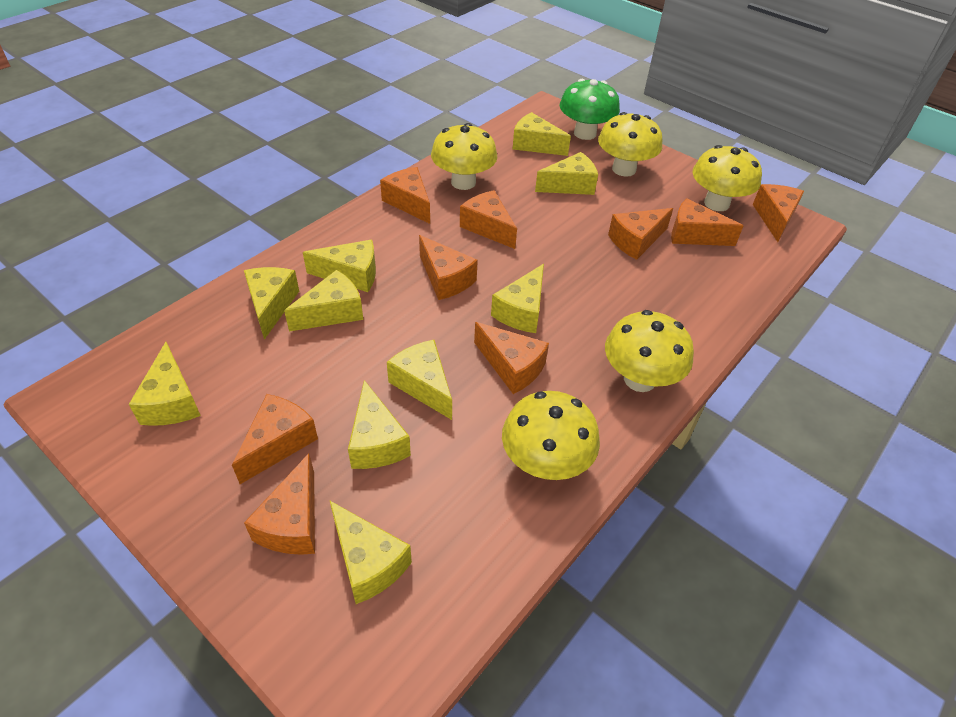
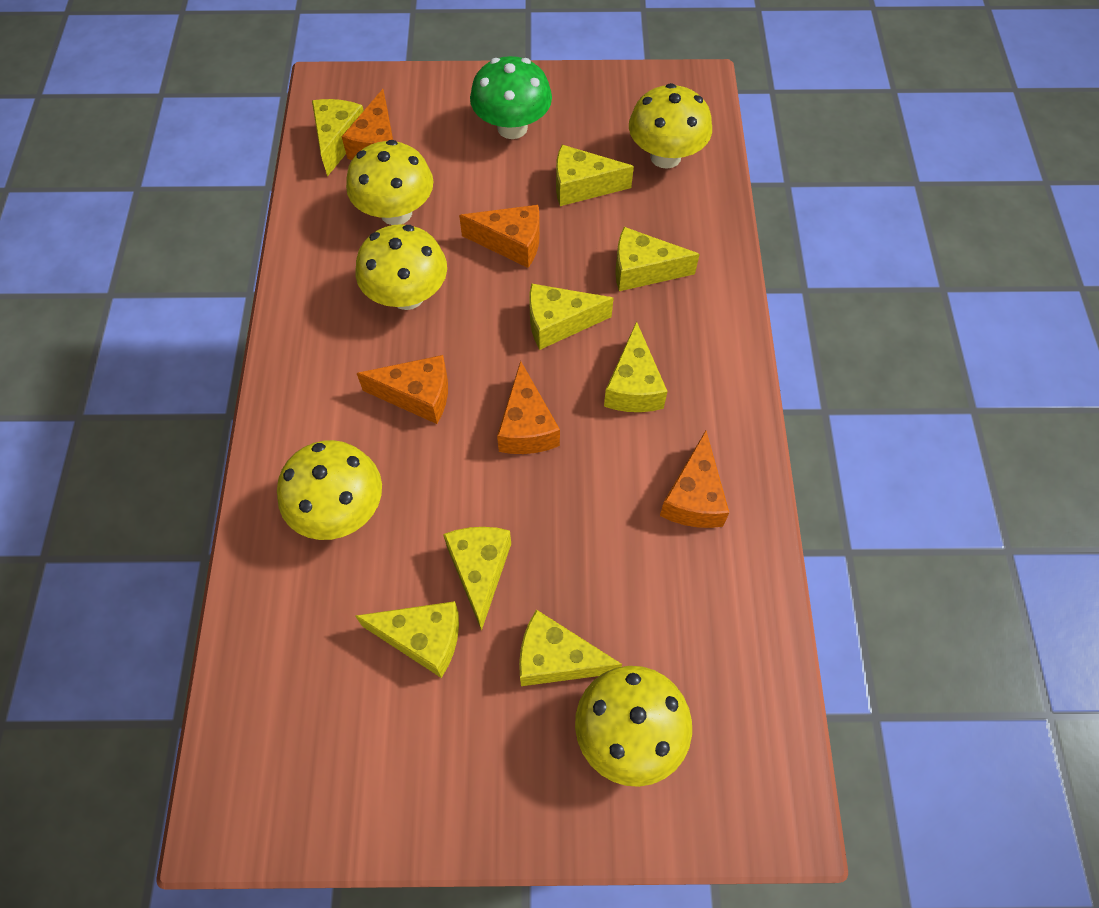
orange cheese: 9 -> 5
yellow cheese: 10 -> 8

